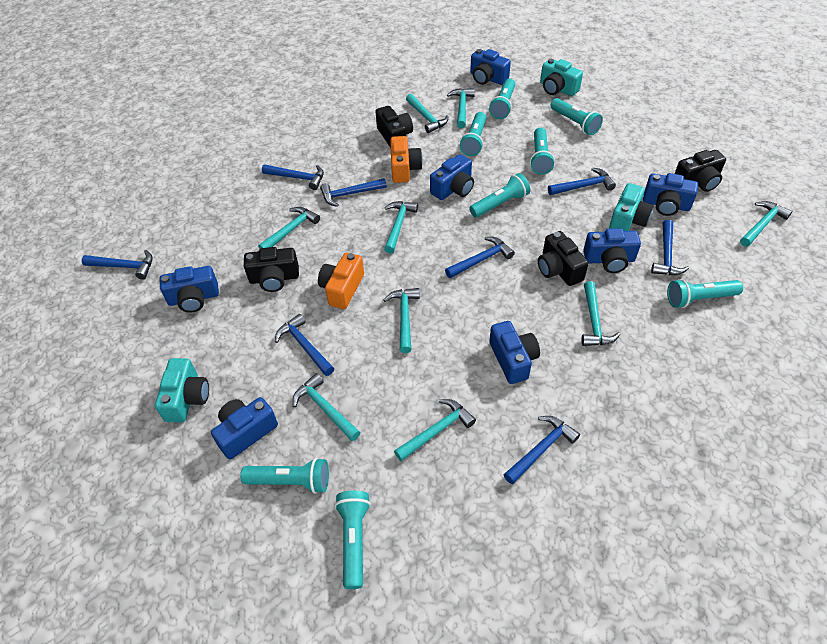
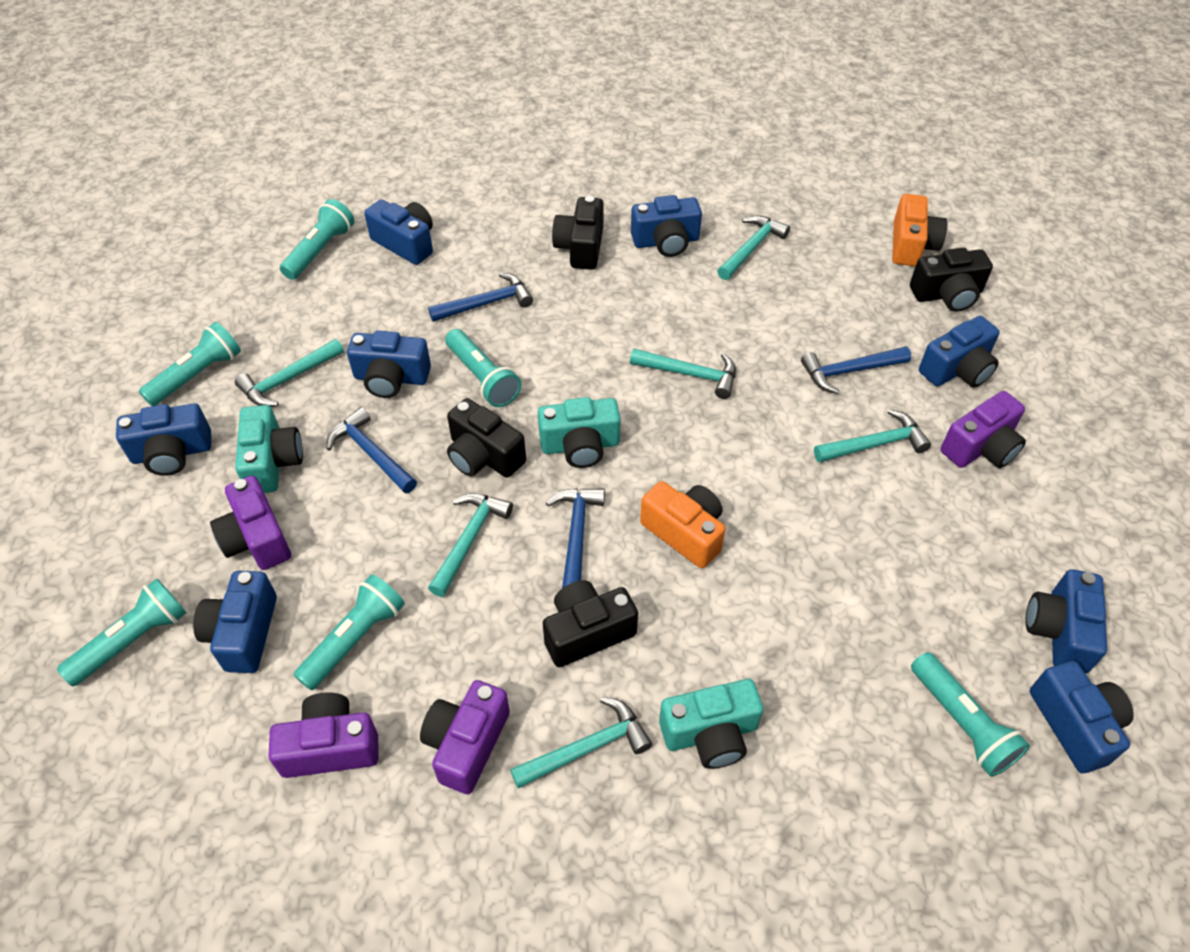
blue camera: 7 -> 8
blue hammer: 8 -> 4
purple camera: 0 -> 4
turquoise flashlight: 8 -> 6
turquoise hammer: 9 -> 6

